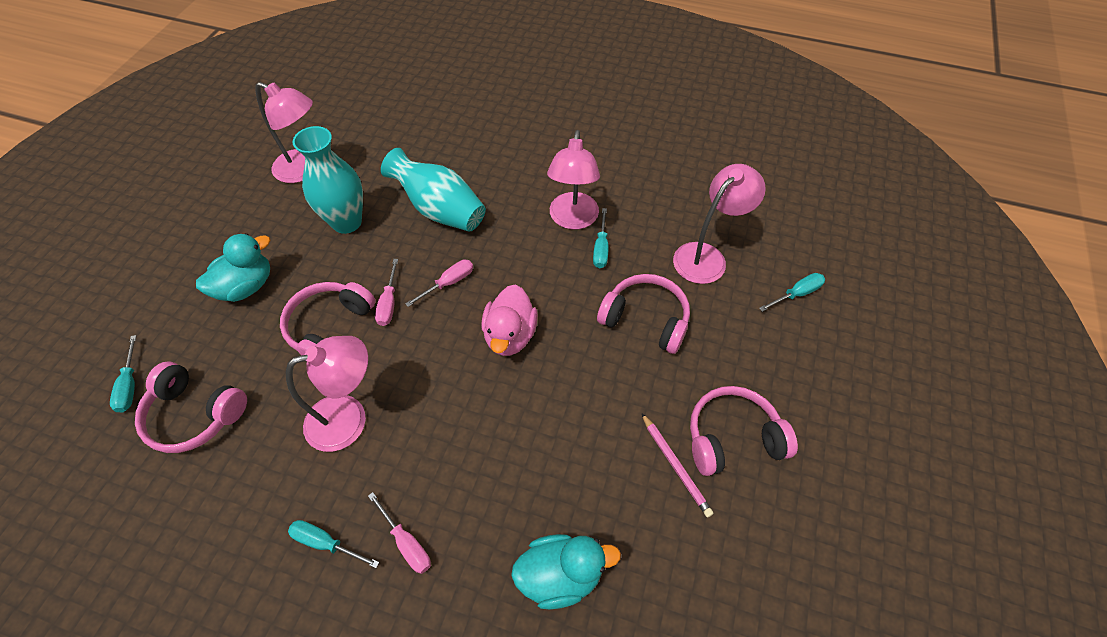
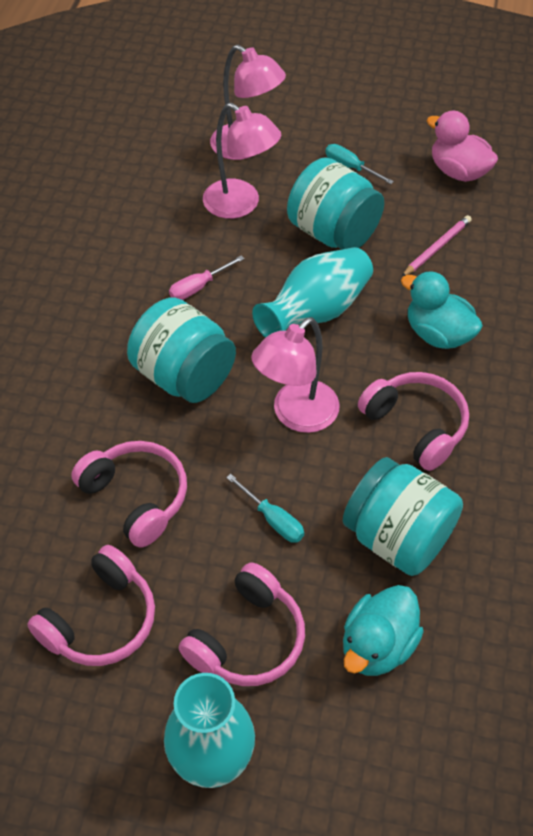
pink lamp: 4 -> 3
pink screwdriver: 3 -> 1
turquoise jar: 0 -> 3
turquoise screwdriver: 4 -> 2

